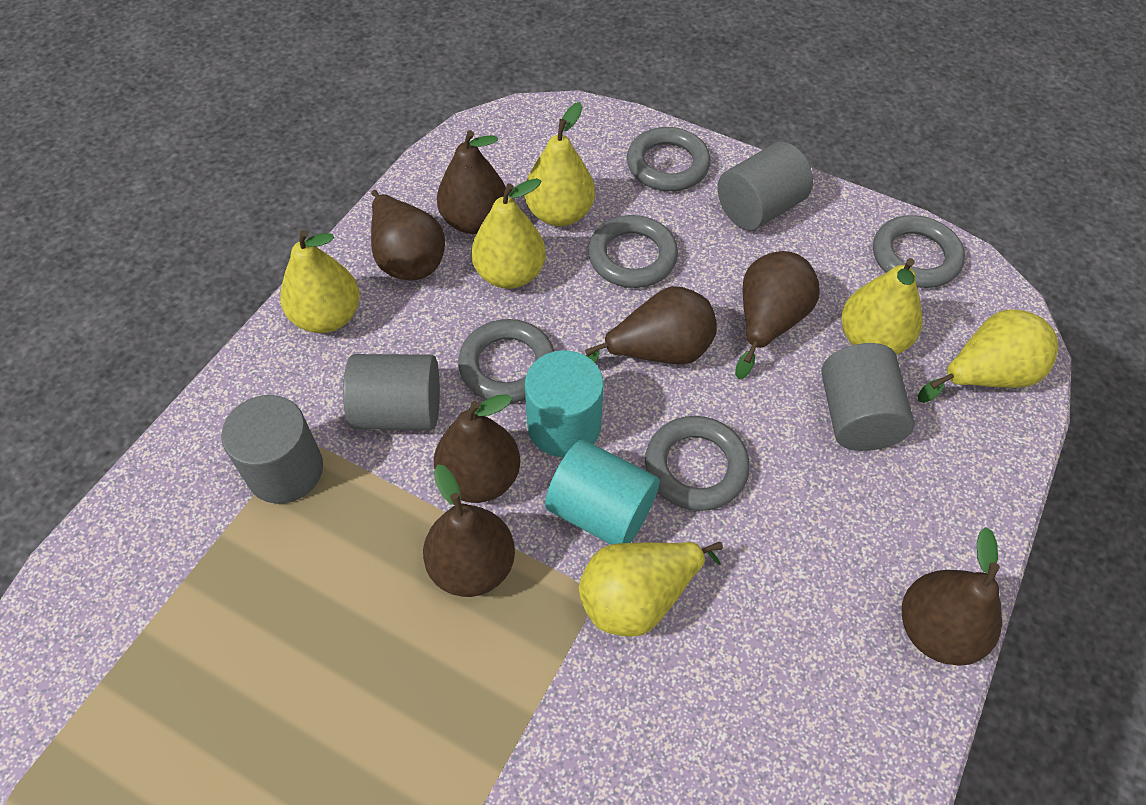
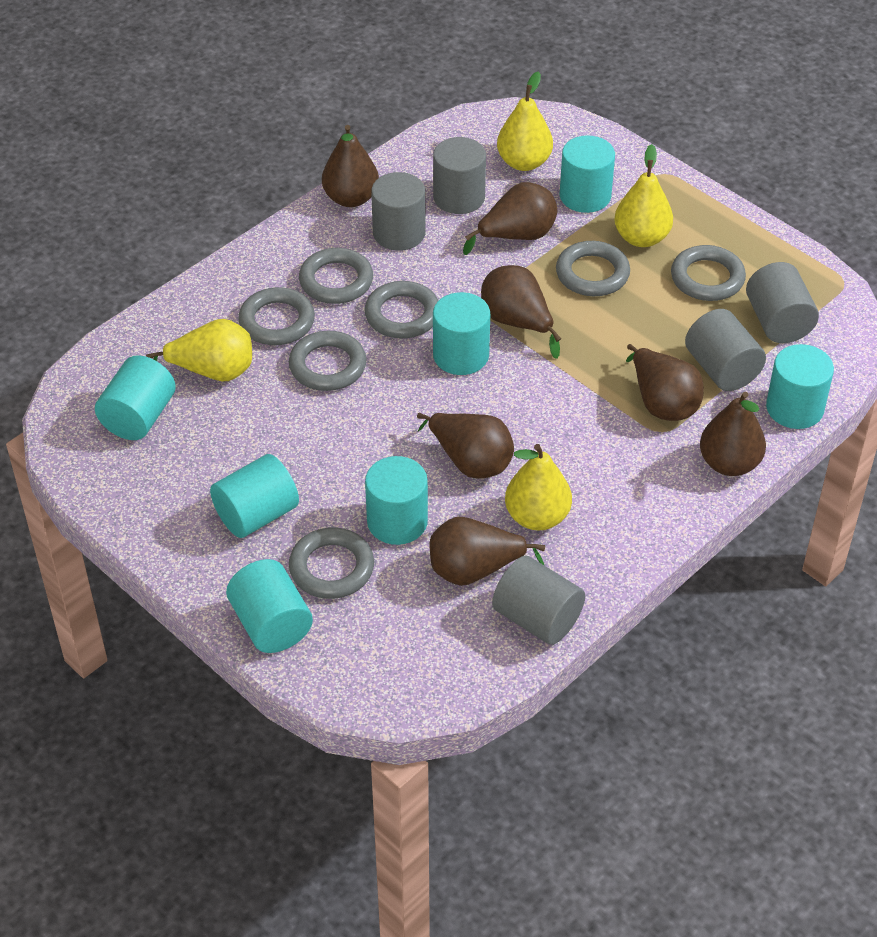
grey cylinder: 4 -> 5
grey ring: 5 -> 7
turquoise cylinder: 2 -> 7
yellow pear: 6 -> 4

